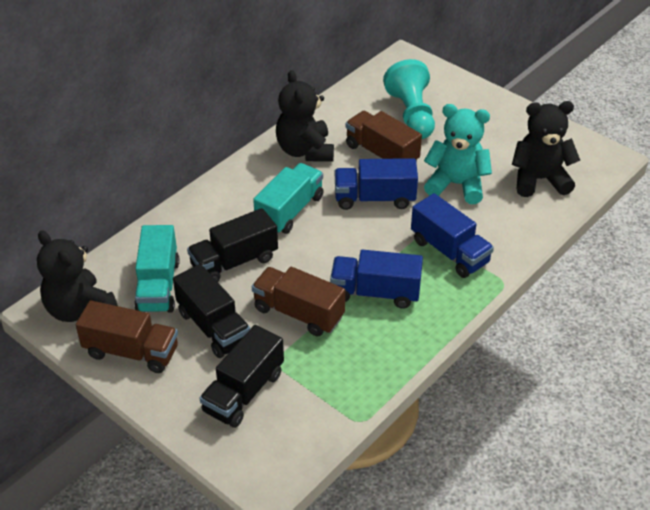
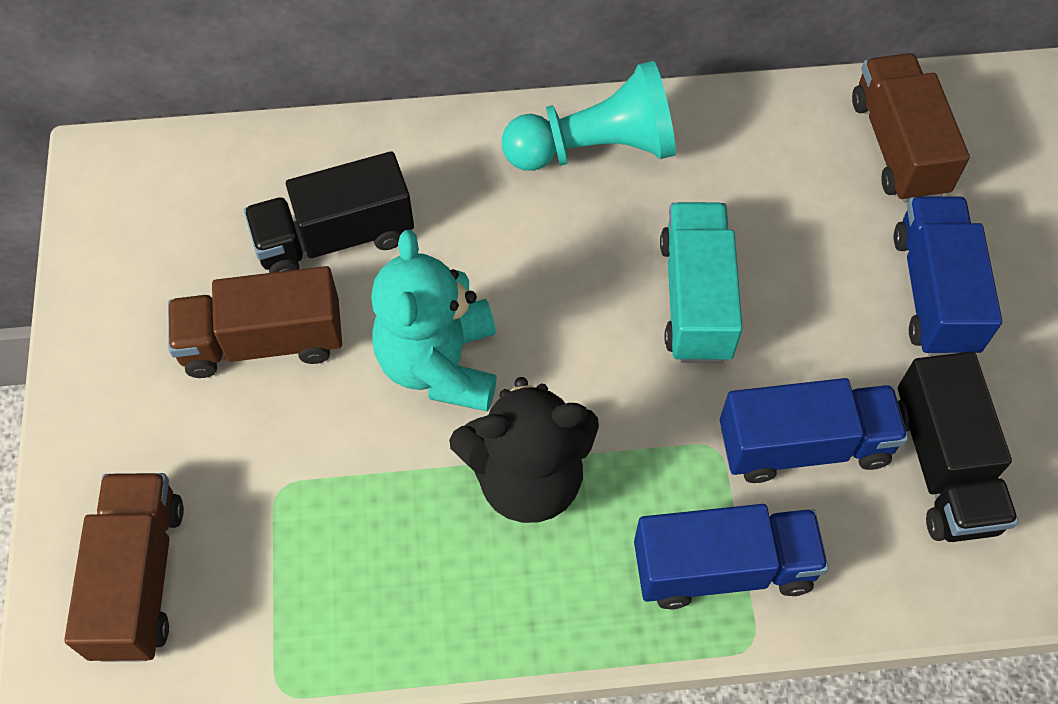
black teddy bear: 3 -> 1
black truck: 3 -> 2
turquoise truck: 2 -> 1

